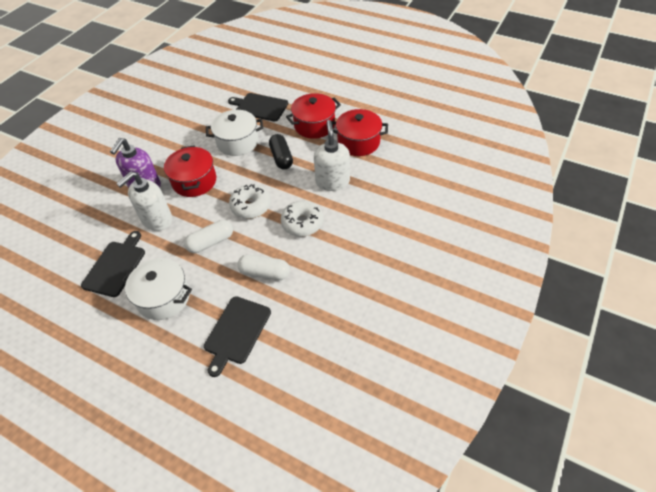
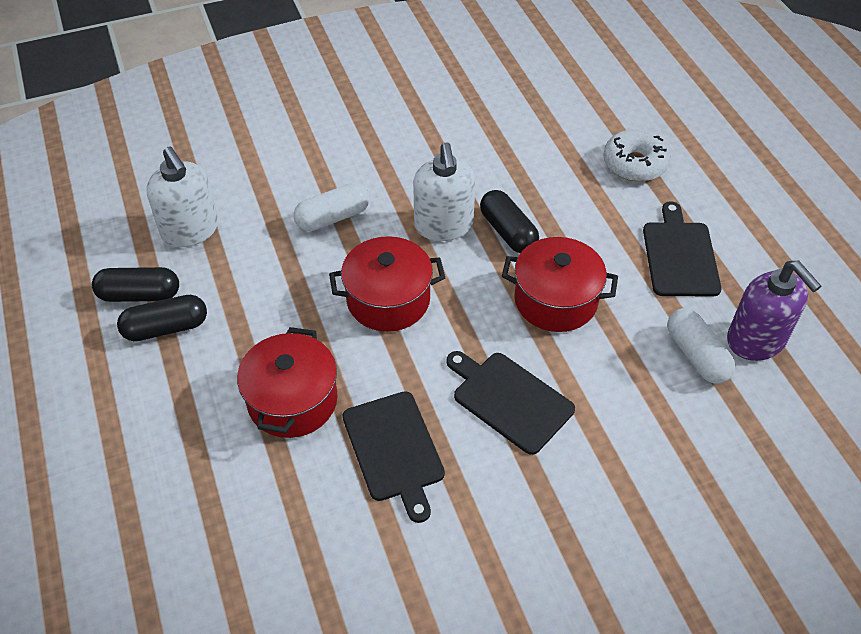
black capsule: 1 -> 3
white donut: 2 -> 1
white pot: 2 -> 0

